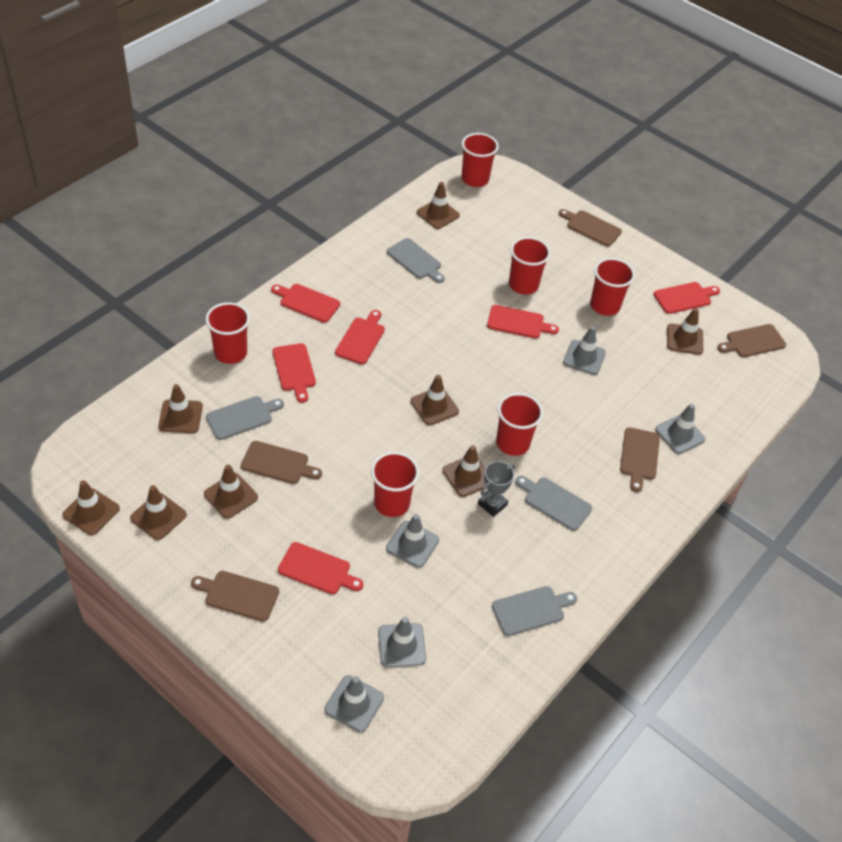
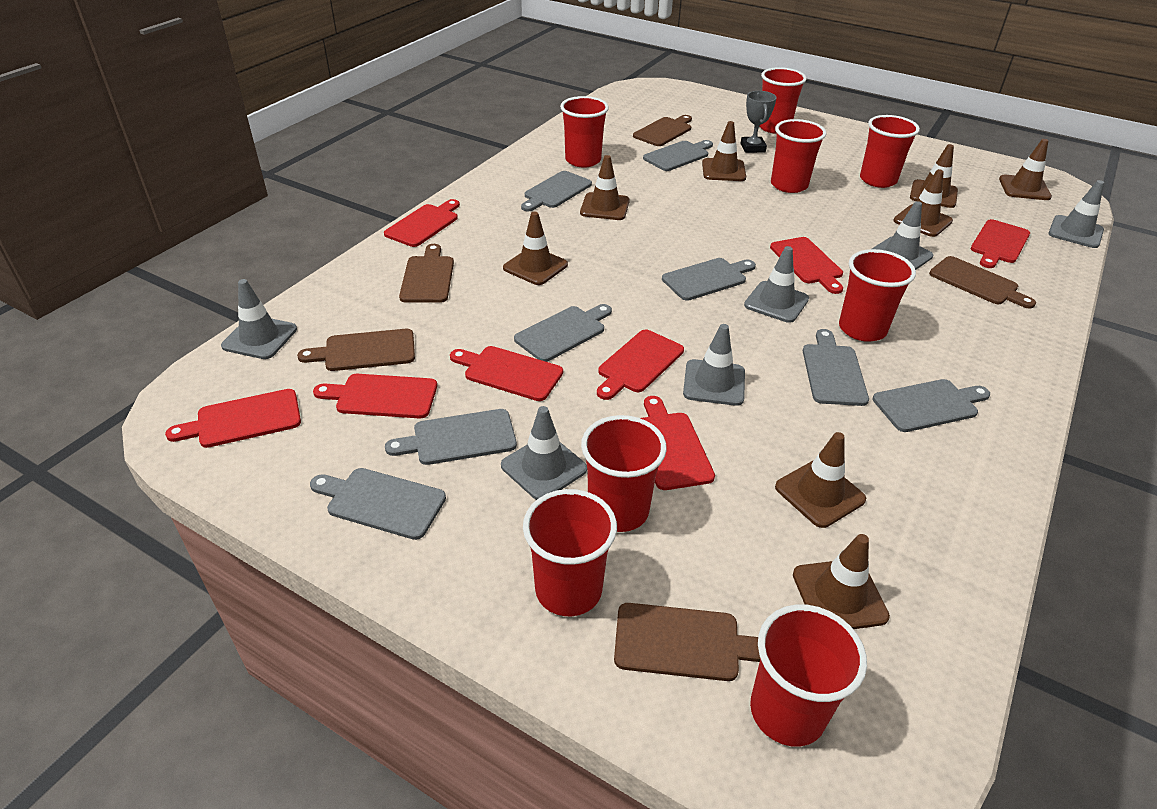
grey cutting board: 4 -> 8
grey traffic cone: 5 -> 6
red cup: 6 -> 8
red cutting board: 6 -> 8

